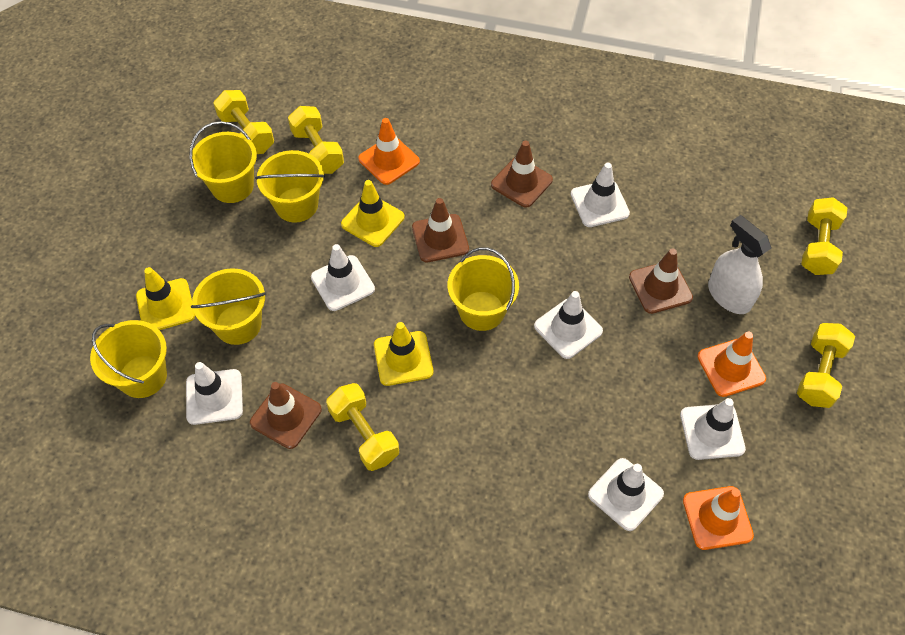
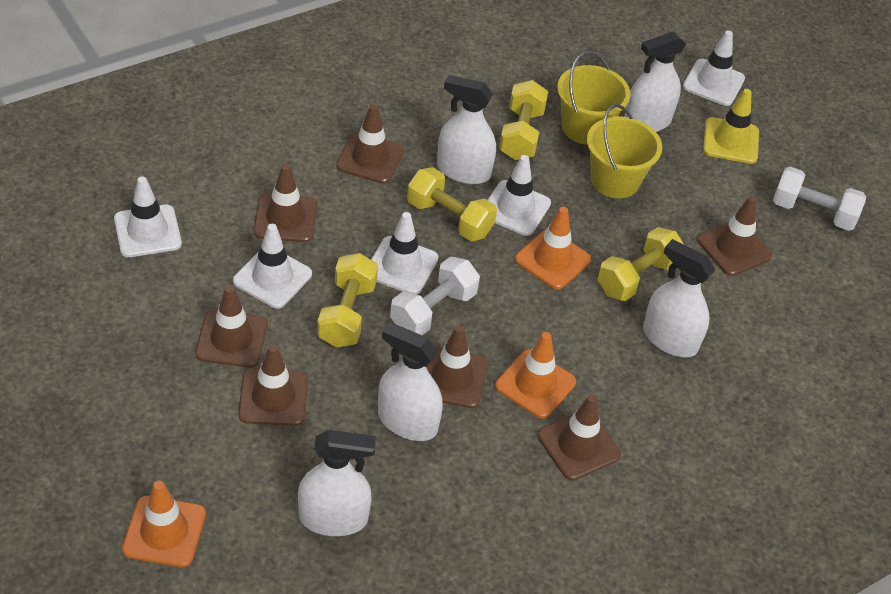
brown traffic cone: 4 -> 7
white dumbbell: 0 -> 2
white spray bottle: 1 -> 5
white traffic cone: 6 -> 5
yellow bucket: 5 -> 2
yellow dumbbell: 5 -> 4
yellow traffic cone: 3 -> 1

